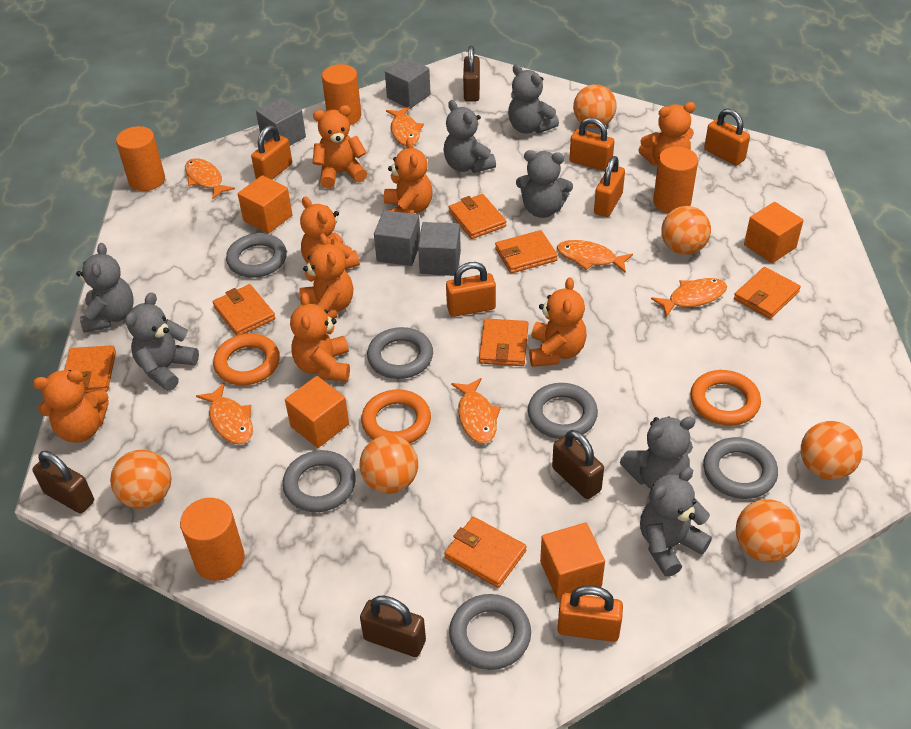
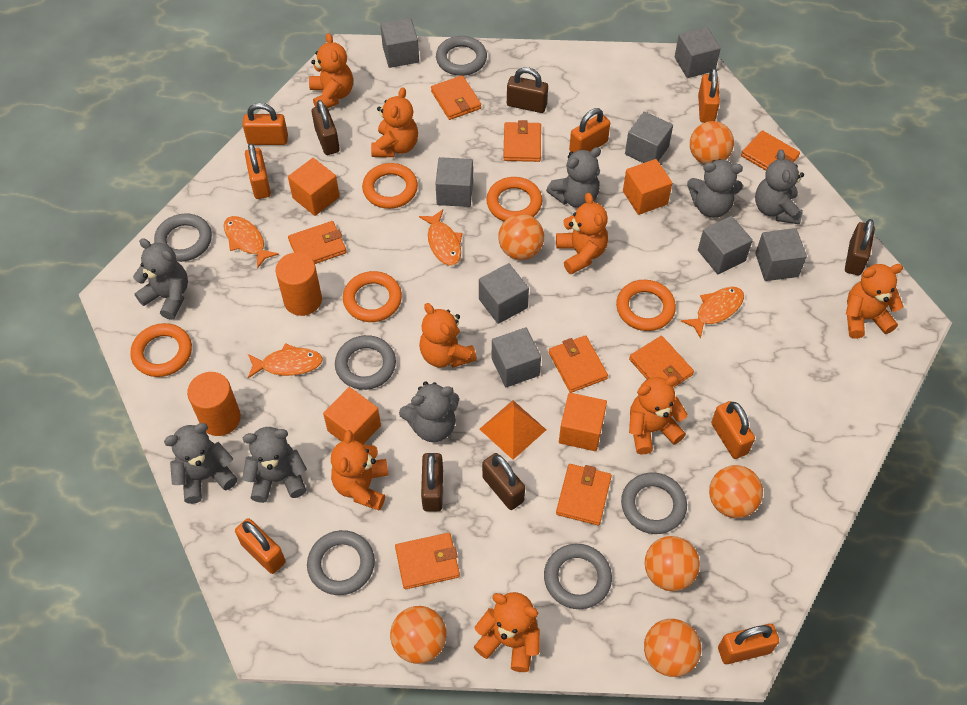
brown padlock: 4 -> 5
grey cube: 4 -> 8
orange cylinder: 4 -> 2
orange fish: 6 -> 4
orange padlock: 6 -> 7
orange pyramid: 0 -> 1
orange ring: 3 -> 5
orange wallet: 7 -> 8

